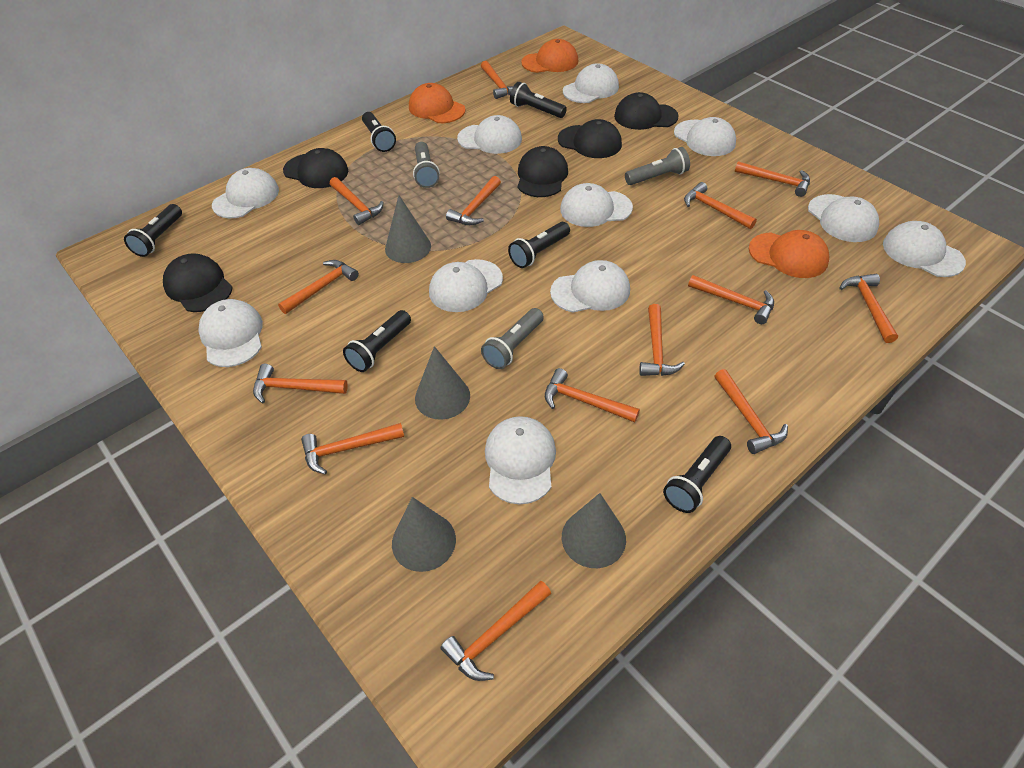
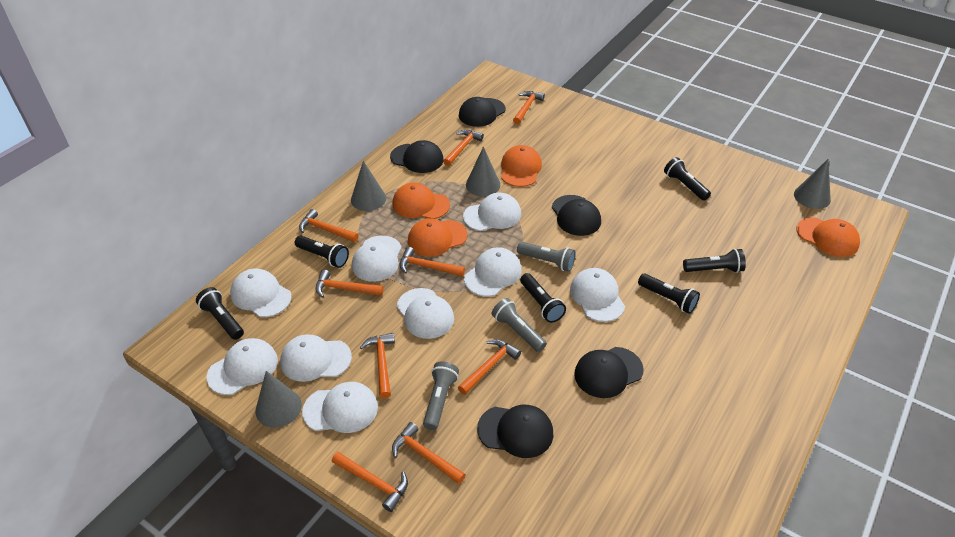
orange cap: 3 -> 4
orange hammer: 14 -> 9
white cap: 11 -> 9

